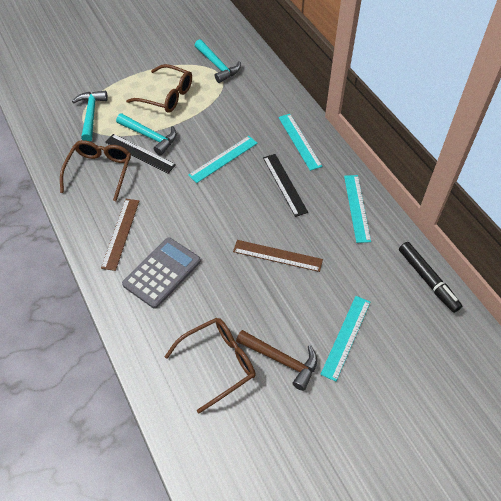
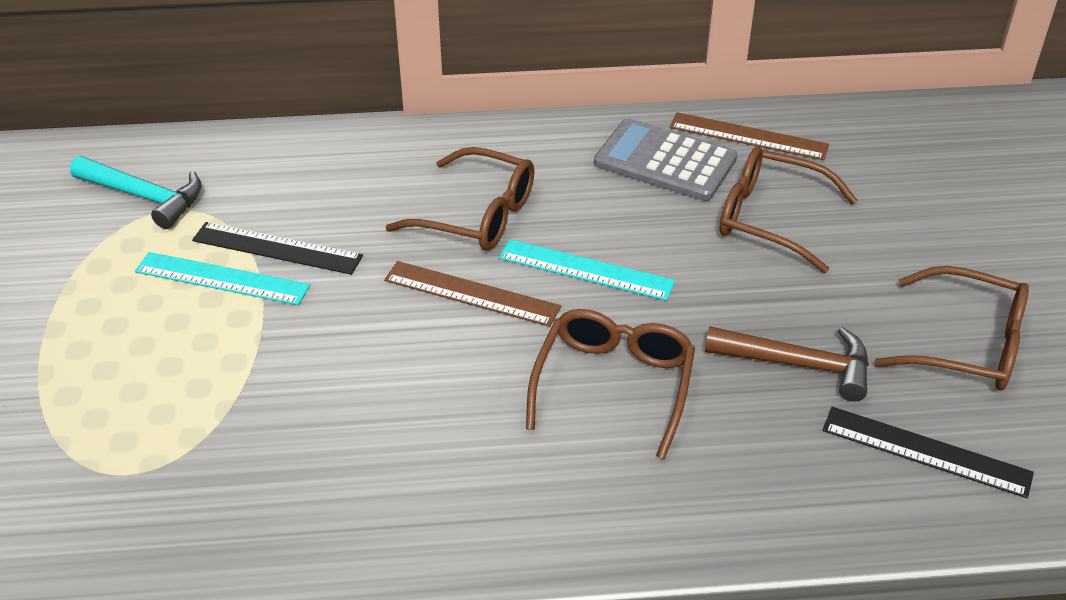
black marker: 1 -> 0
brown glasses: 3 -> 4
turquoise hammer: 3 -> 1
turquoise ruler: 4 -> 2

